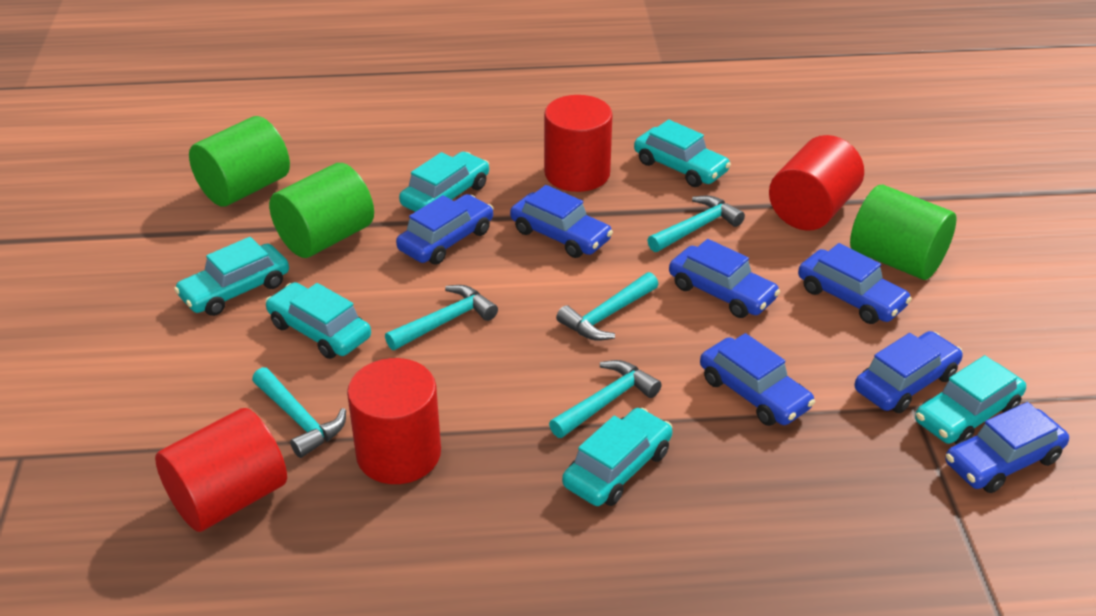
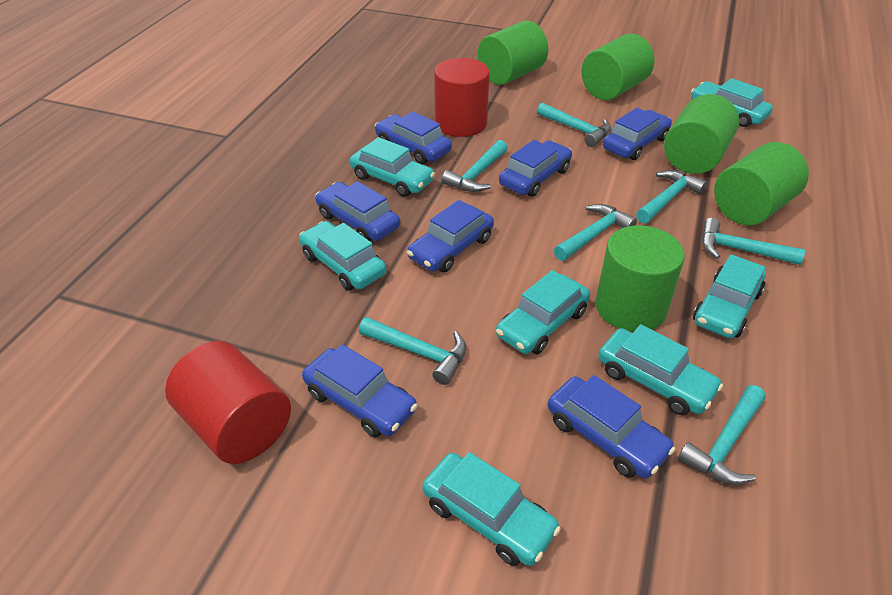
green cylinder: 3 -> 5
red cylinder: 4 -> 2
turquoise car: 6 -> 7
turquoise hammer: 5 -> 7

